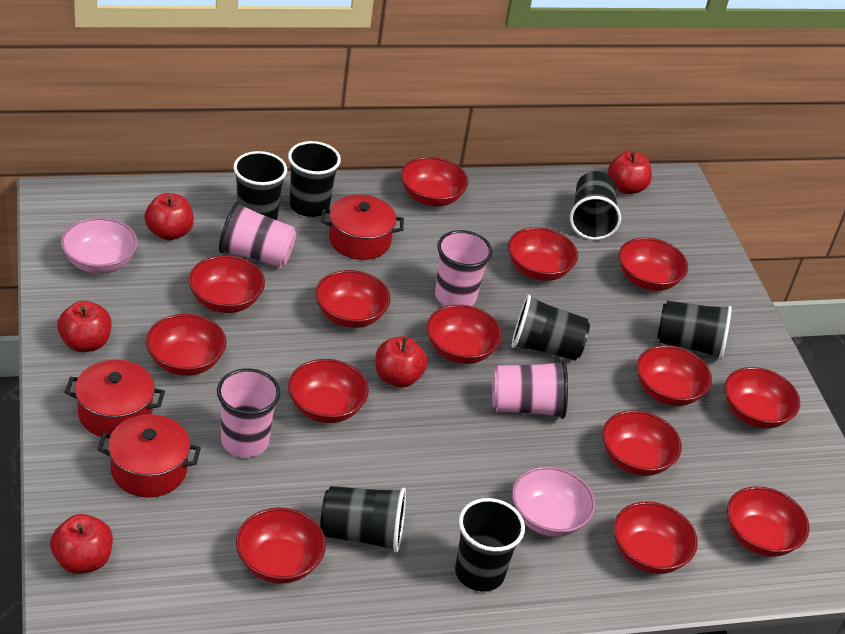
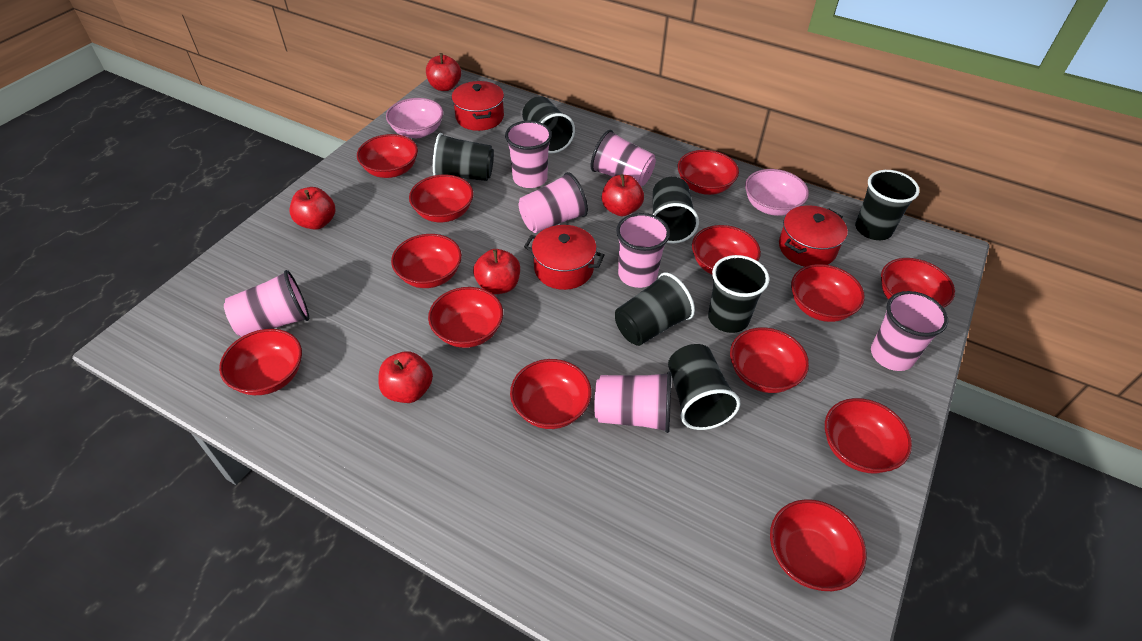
pink cup: 4 -> 7
red bowl: 14 -> 13

